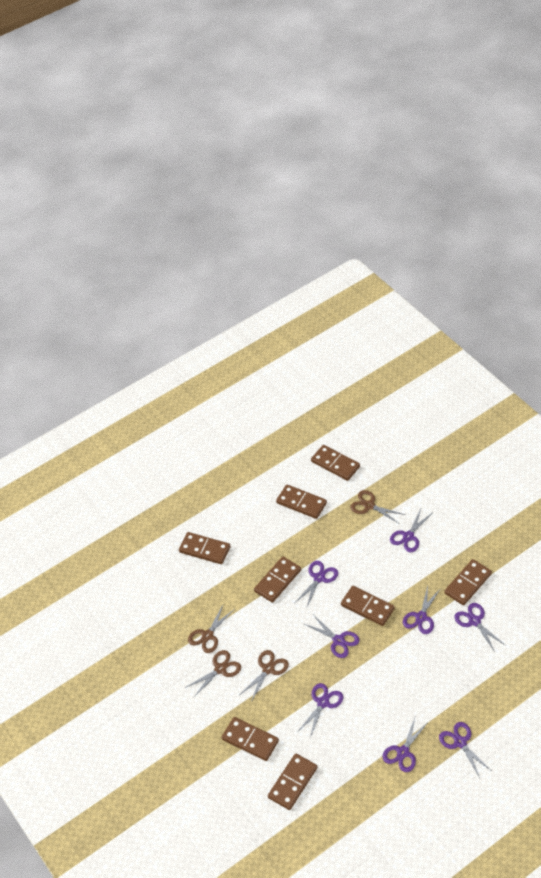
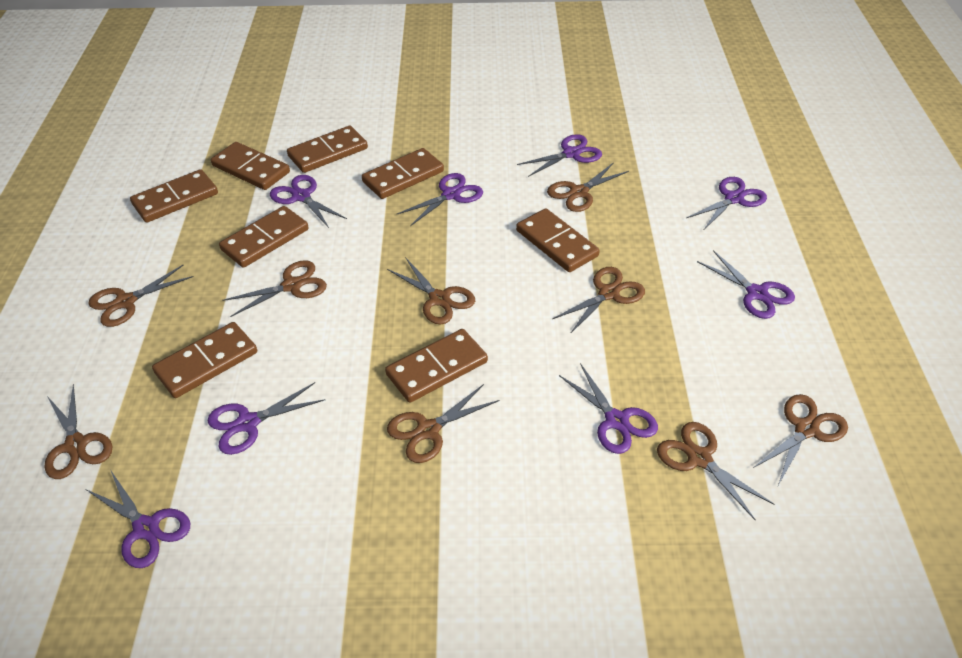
brown scissors: 4 -> 9

